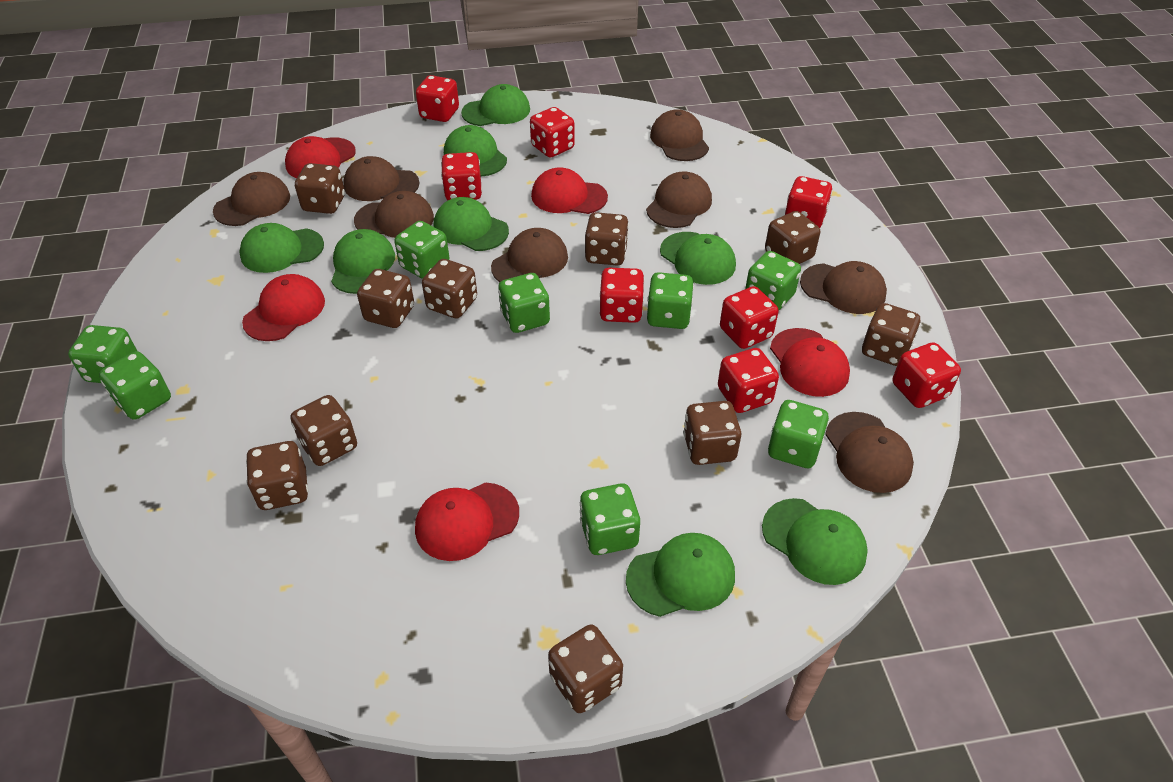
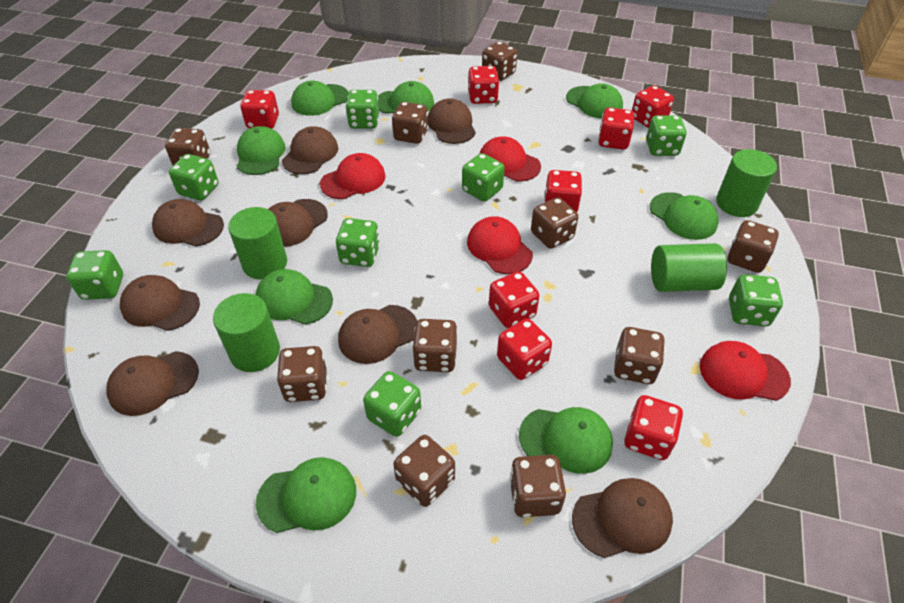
green cylinder: 0 -> 4
red cap: 5 -> 4

